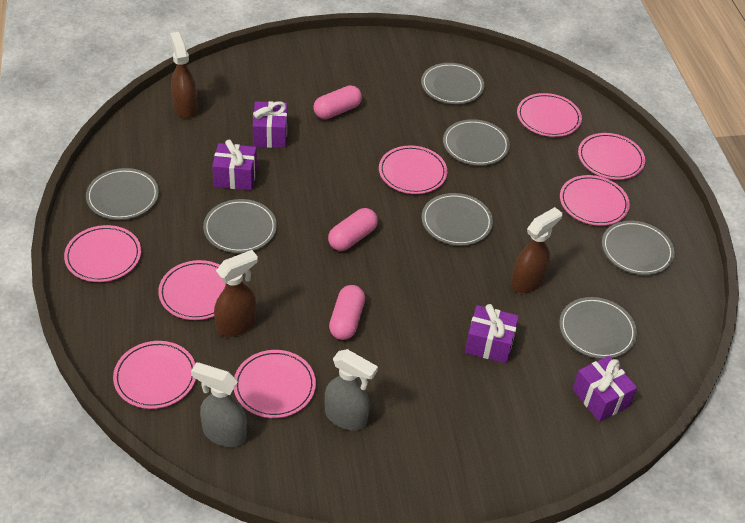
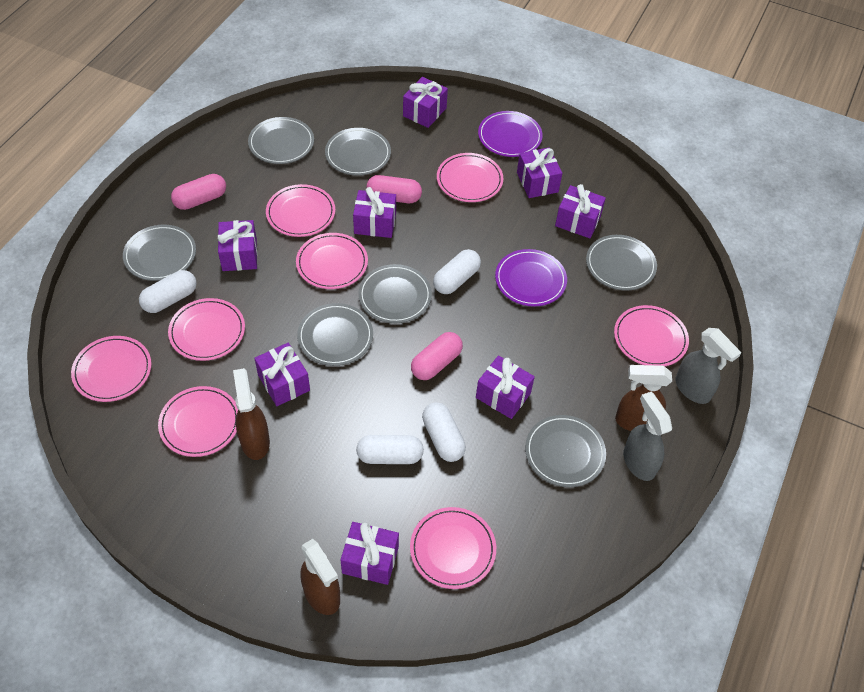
purple gift: 4 -> 8
purple plate: 0 -> 2
white capsule: 0 -> 4

